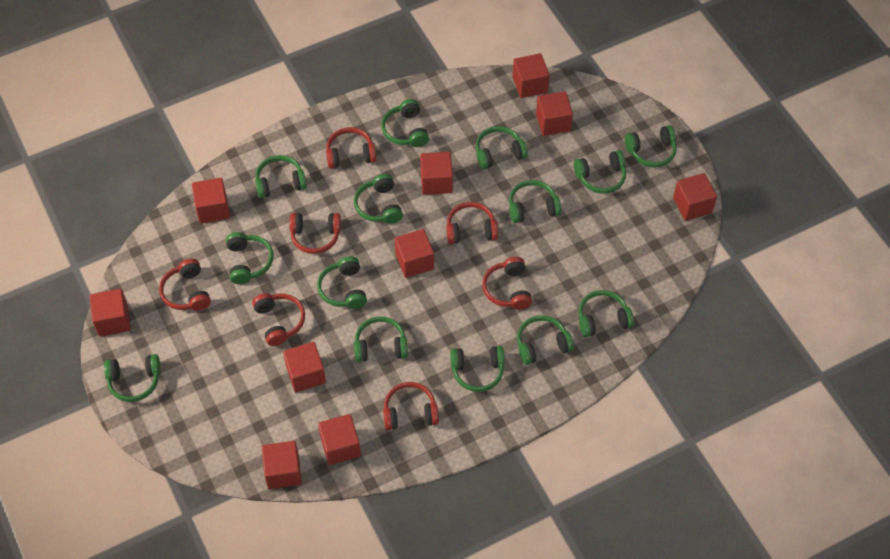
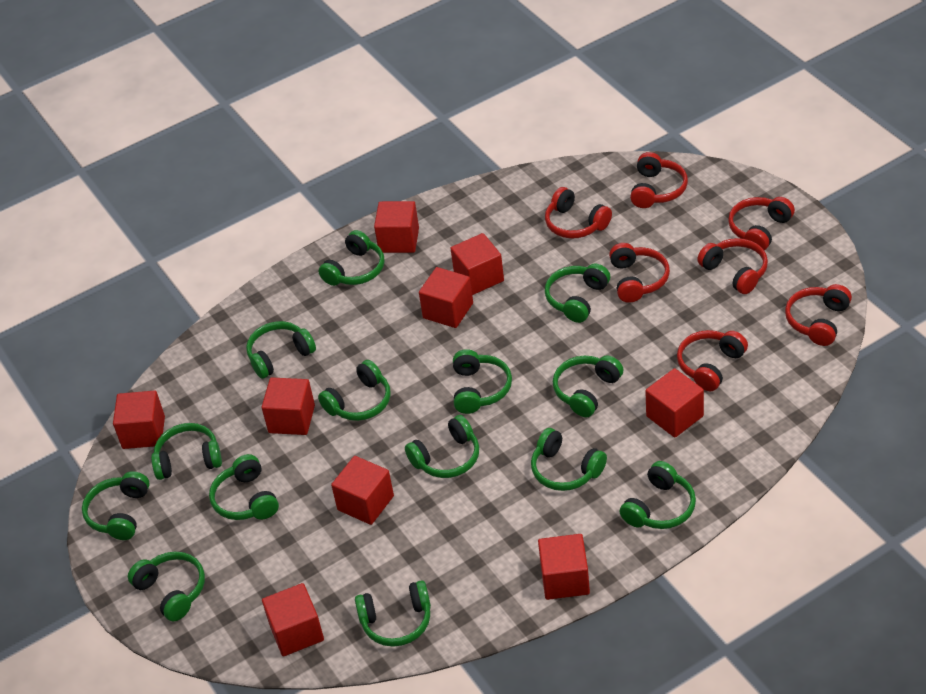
red cube: 10 -> 9

